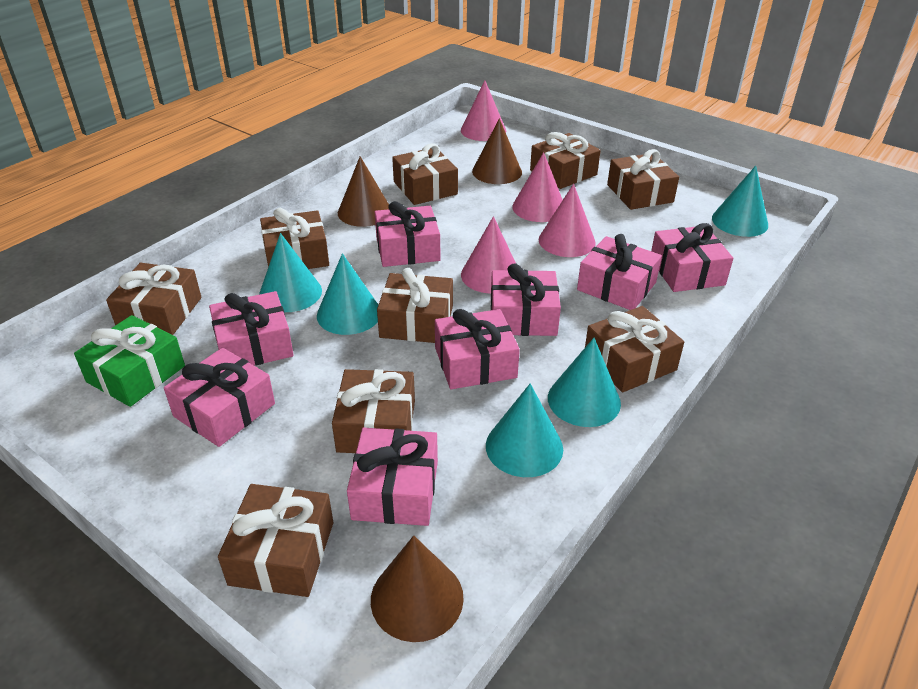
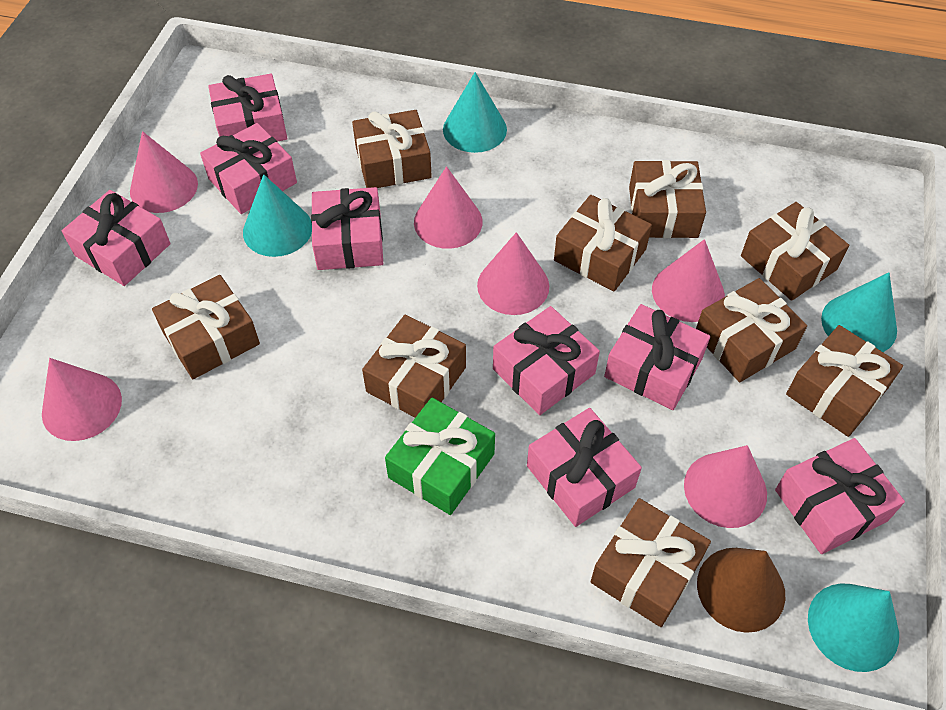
brown cone: 3 -> 1
pink cone: 4 -> 6
turquoise cone: 5 -> 4

